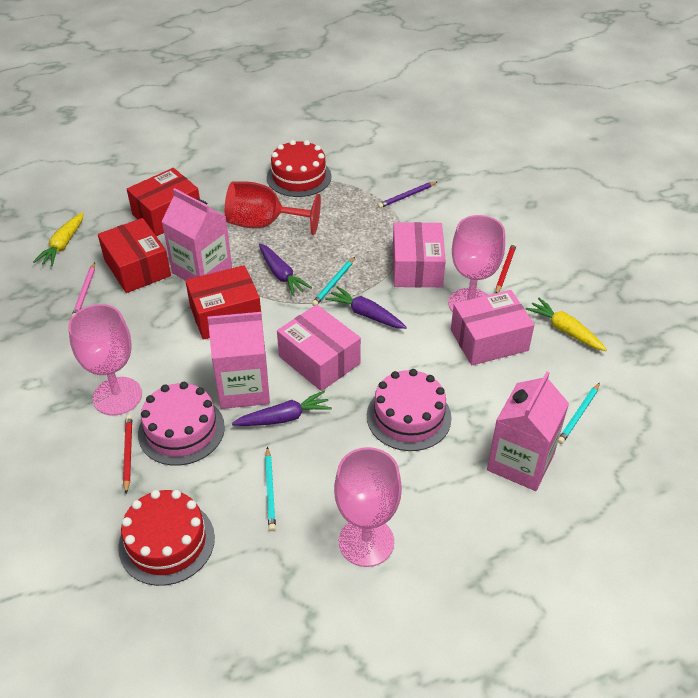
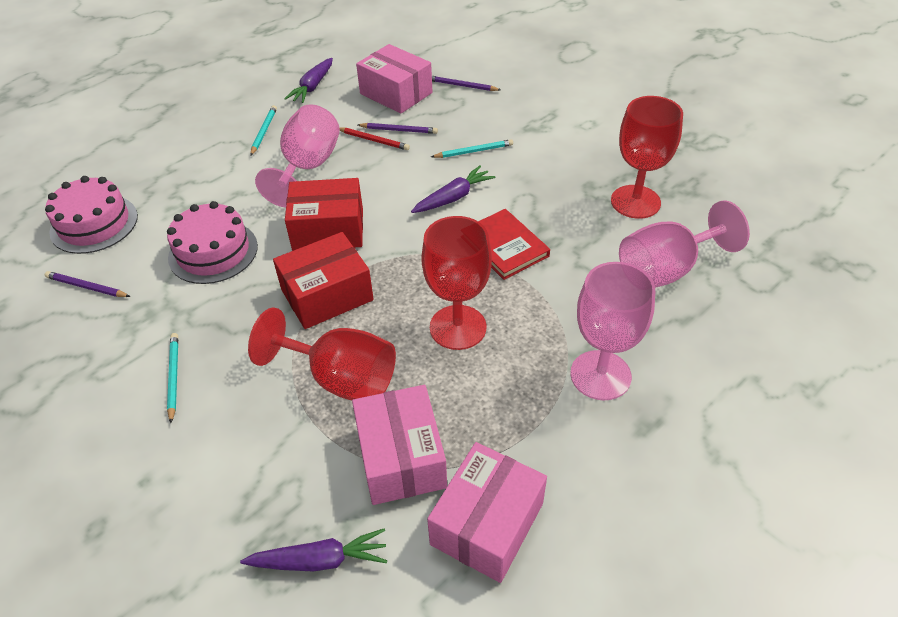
pink carton: 3 -> 0
pink pencil: 1 -> 0
purple pencil: 1 -> 3
red book: 0 -> 1
red box: 3 -> 2
red cake: 2 -> 0
red goblet: 1 -> 3
red pencil: 2 -> 1
yellow carrot: 2 -> 0

